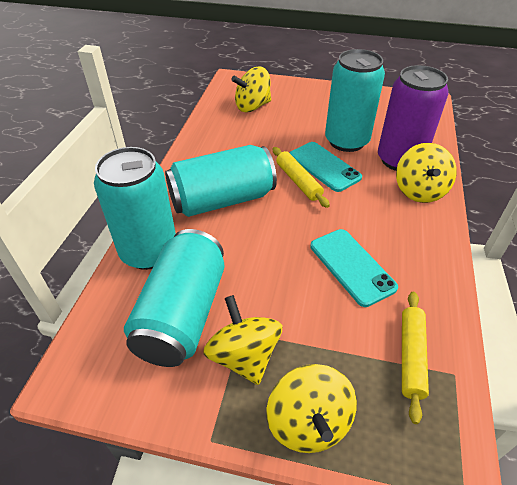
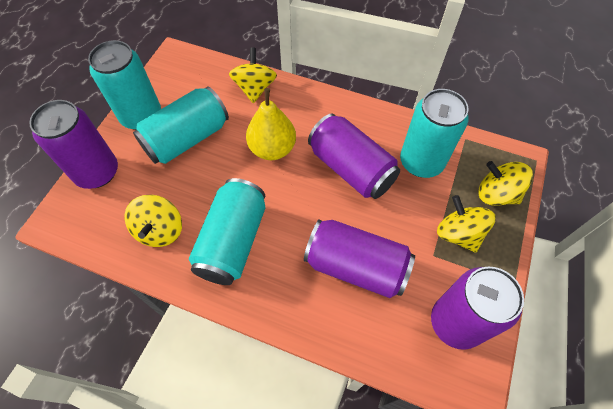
purple can: 1 -> 4
turquoise phone: 2 -> 0
yellow pear: 0 -> 1
yellow rolling pin: 2 -> 0

